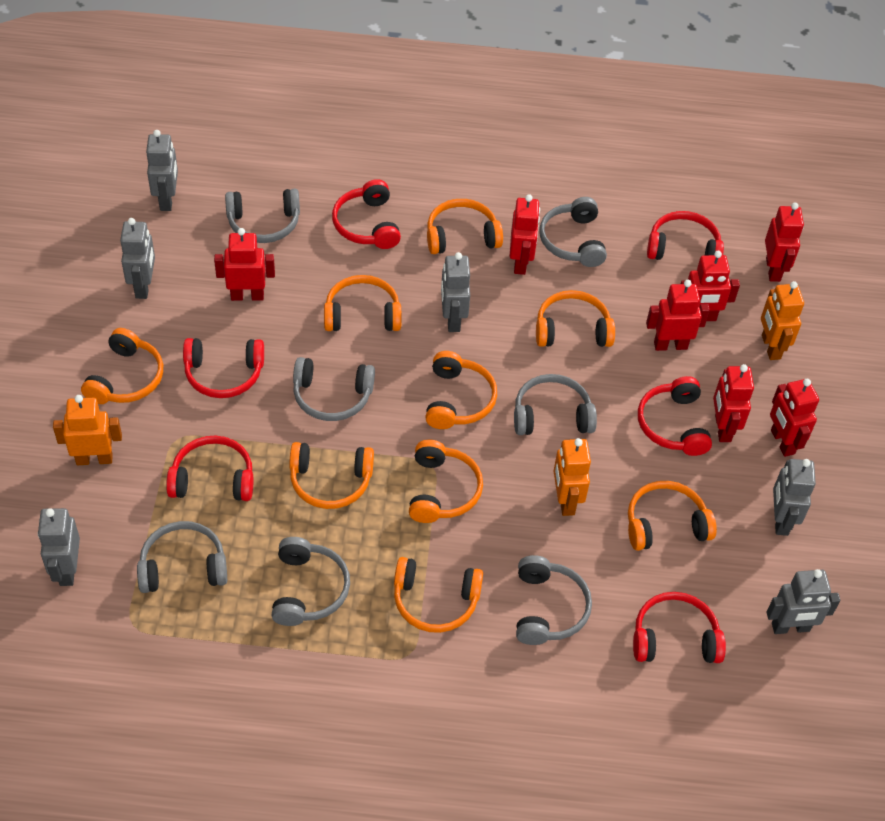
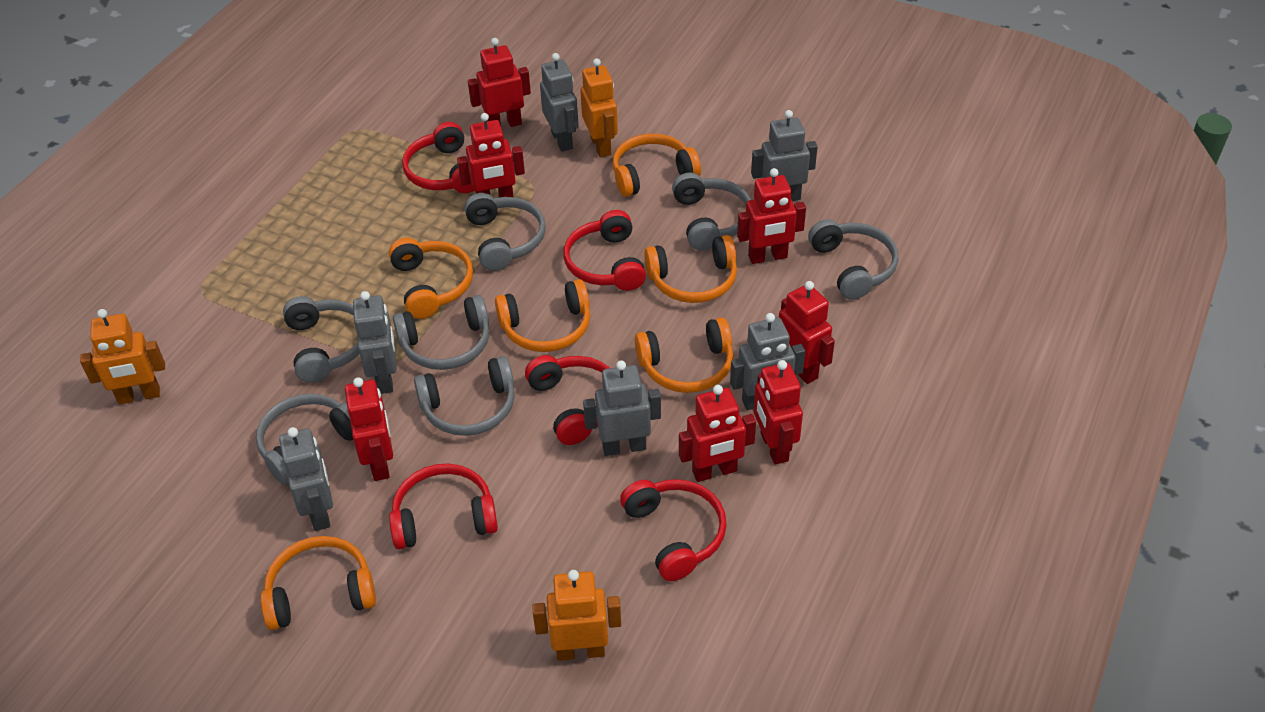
orange headphones: 9 -> 6
red headphones: 6 -> 5

